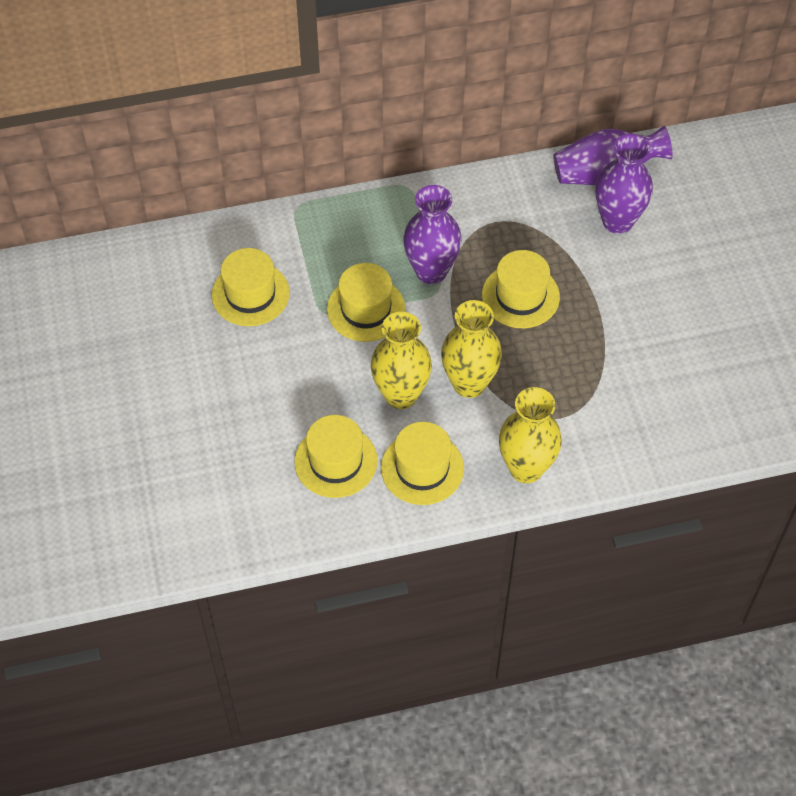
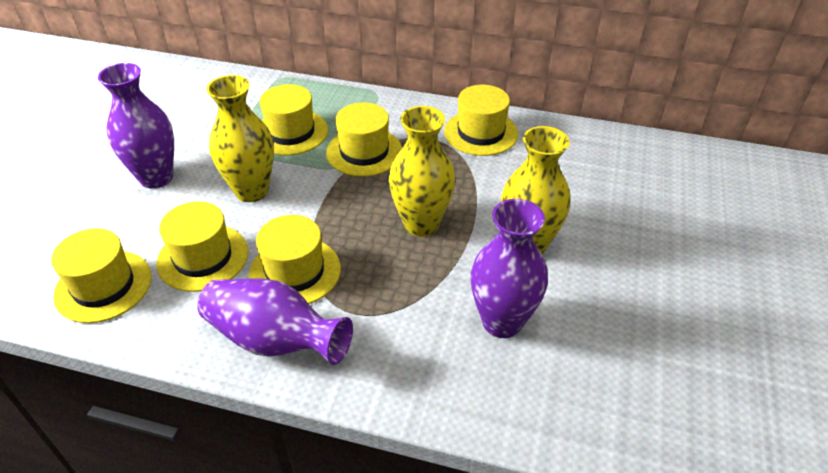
yellow hat: 5 -> 6

